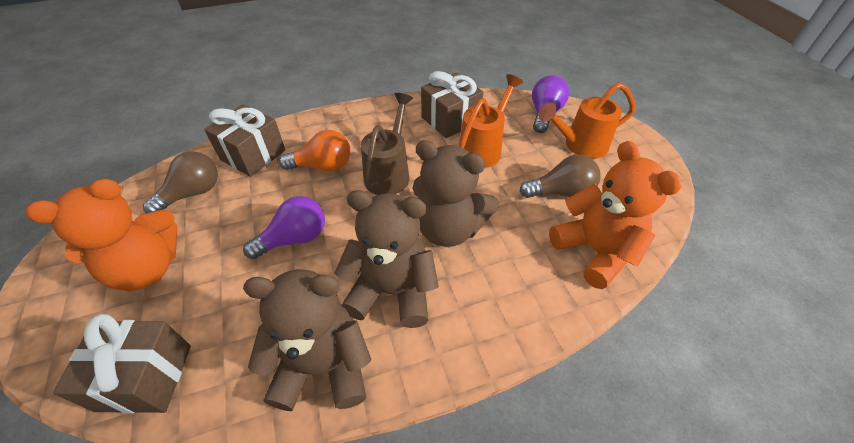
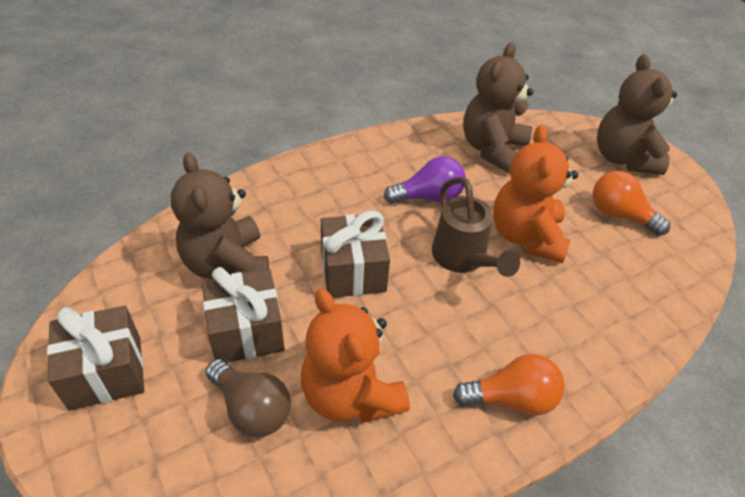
brown light bulb: 2 -> 1
orange light bulb: 1 -> 2
orange watering can: 2 -> 0
purple light bulb: 2 -> 1

